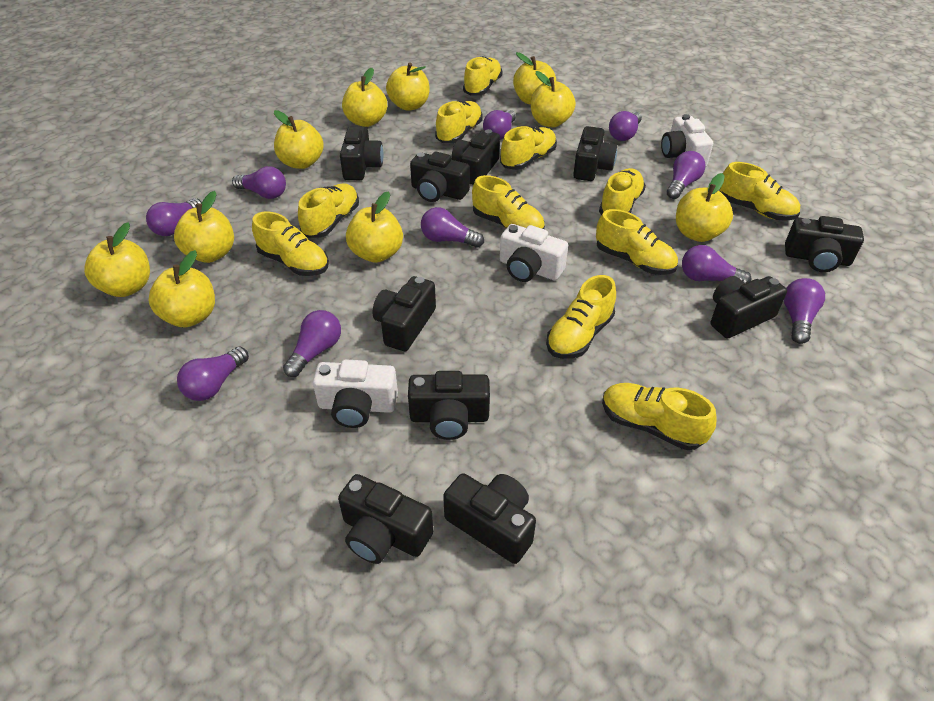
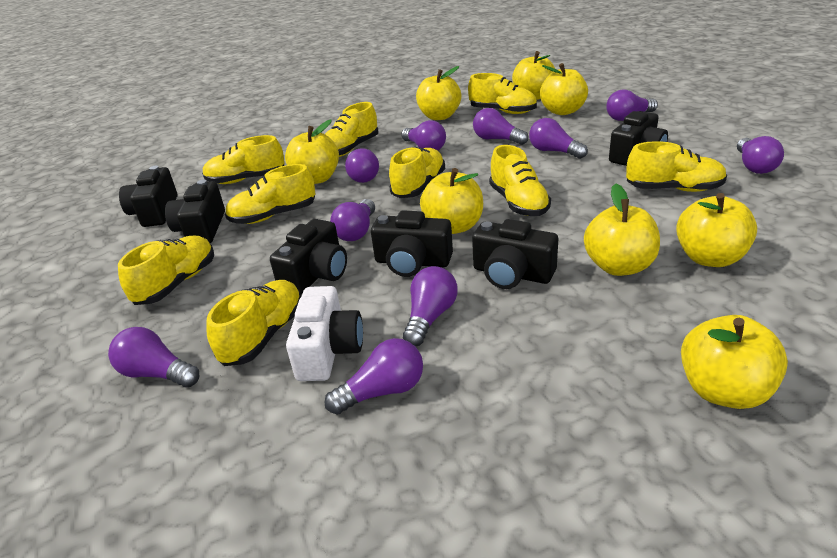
black camera: 10 -> 6
white camera: 3 -> 1
yellow apple: 10 -> 8
yellow shoe: 11 -> 9

